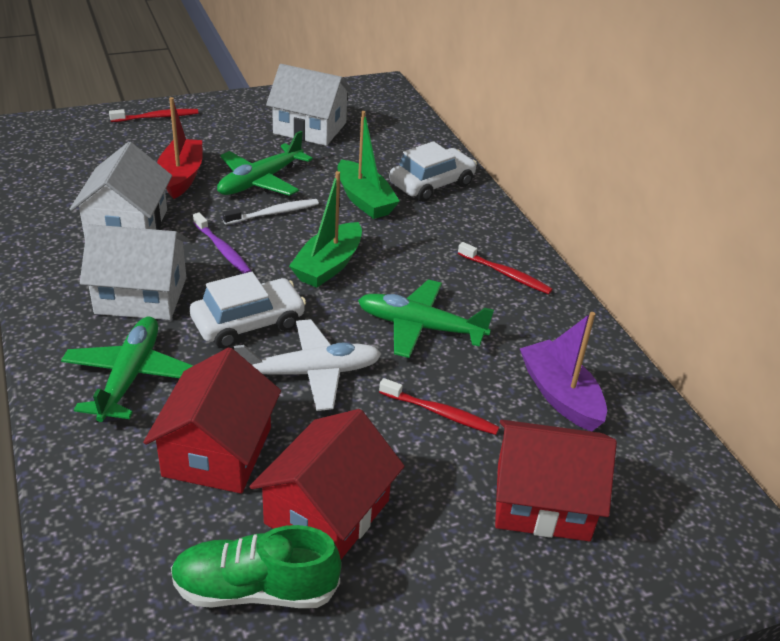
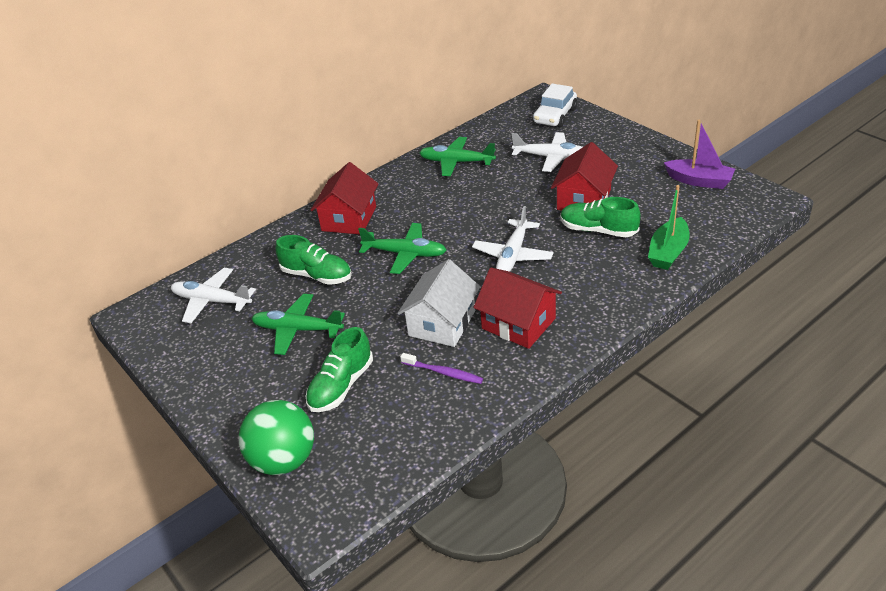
green ball: 0 -> 1
green boat: 2 -> 1
green shoe: 1 -> 3
red boat: 1 -> 0
red toothbrush: 3 -> 0
white car: 2 -> 1
white house: 3 -> 1
white plane: 1 -> 3
white toothbrush: 1 -> 0

